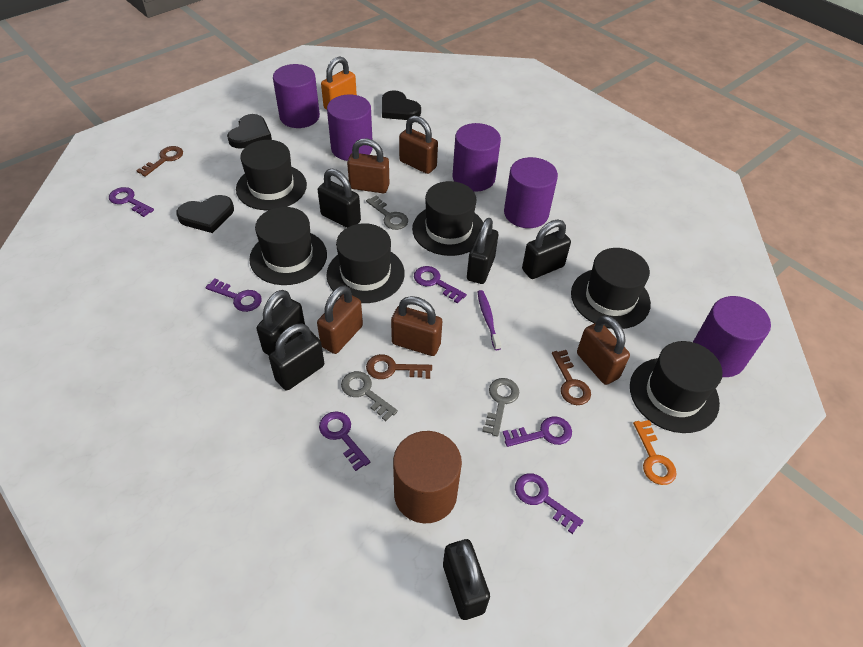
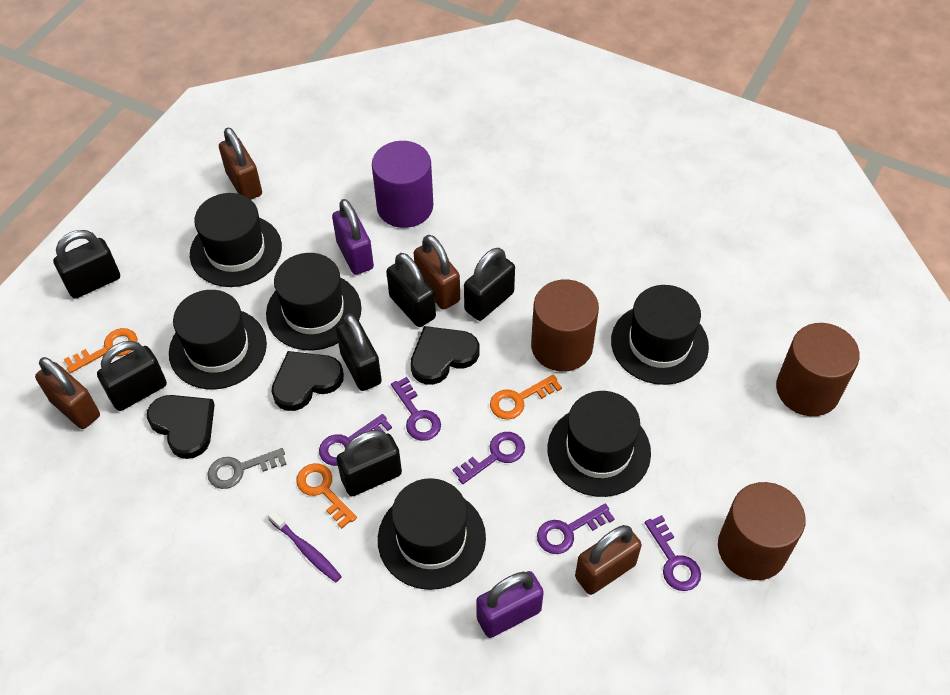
brown cylinder: 1 -> 3
brown key: 3 -> 0
brown padlock: 5 -> 4
grey key: 3 -> 1
orange key: 1 -> 3
orange padlock: 1 -> 0
purple cylinder: 5 -> 1
purple key: 6 -> 5
purple padlock: 0 -> 2

